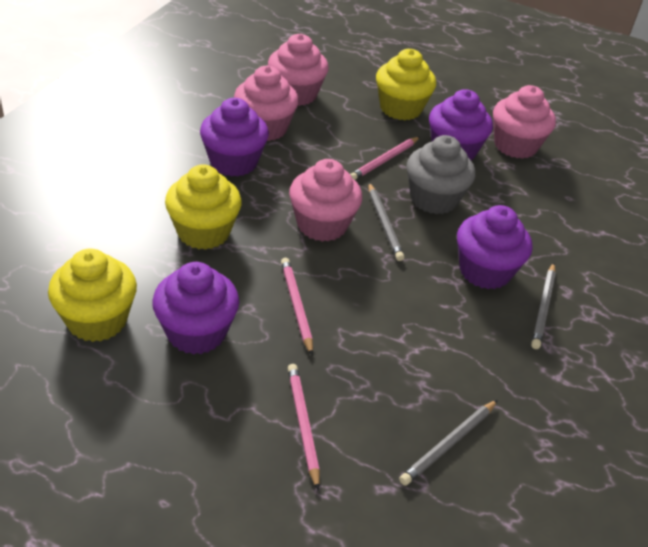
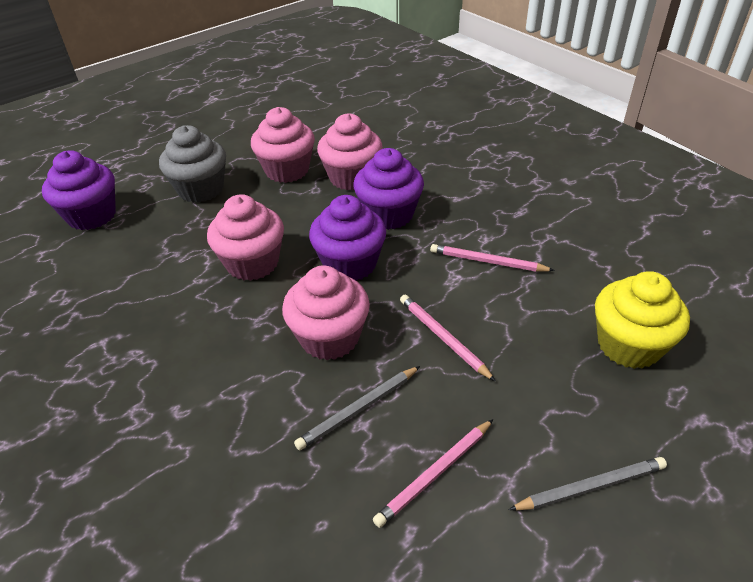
grey pencil: 3 -> 2
purple cupcake: 4 -> 3
yellow cupcake: 3 -> 1

